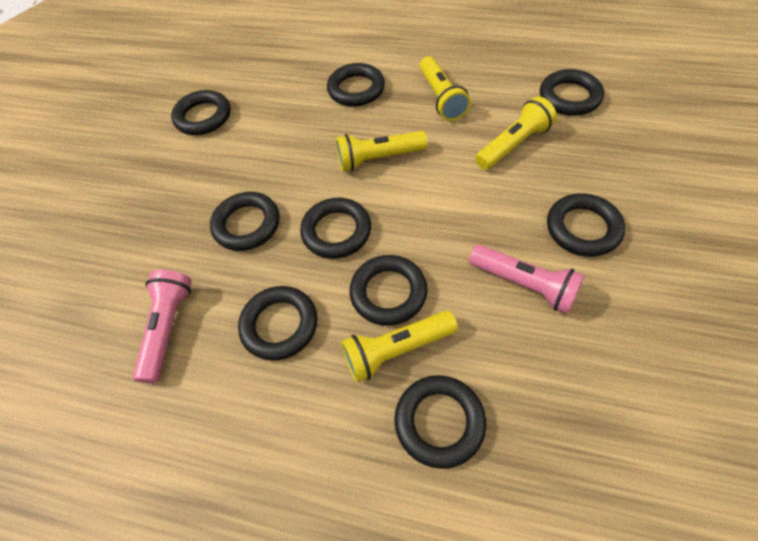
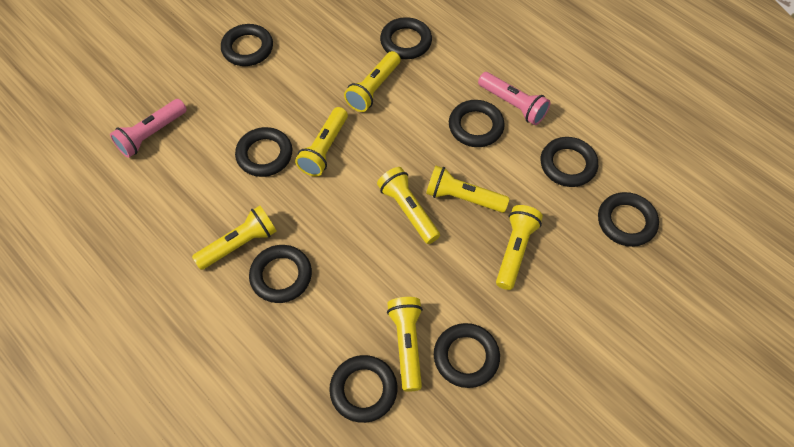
yellow flashlight: 4 -> 7

